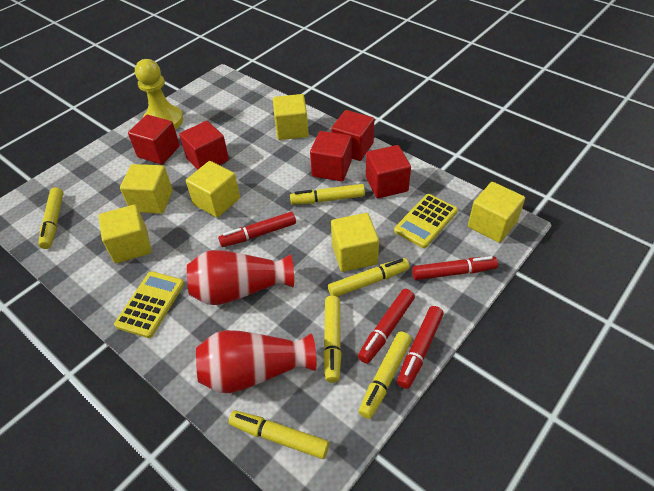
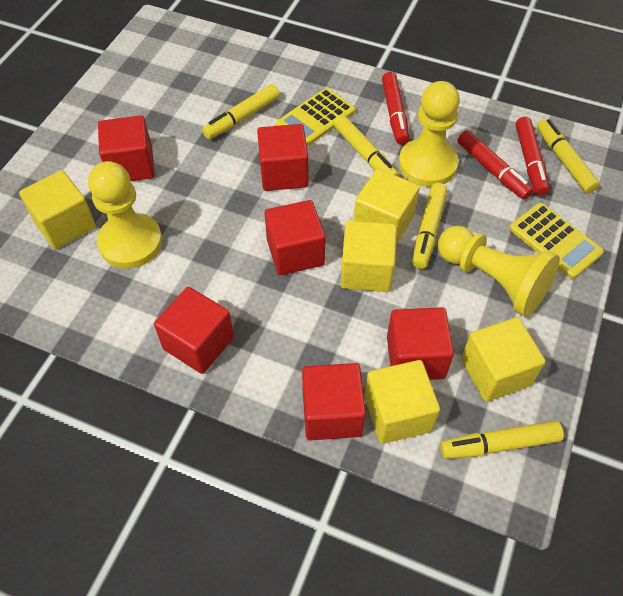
red cube: 5 -> 6
red marker: 4 -> 3
red vase: 2 -> 0
yellow cube: 6 -> 5
yellow marker: 6 -> 5
yellow pawn: 1 -> 3

